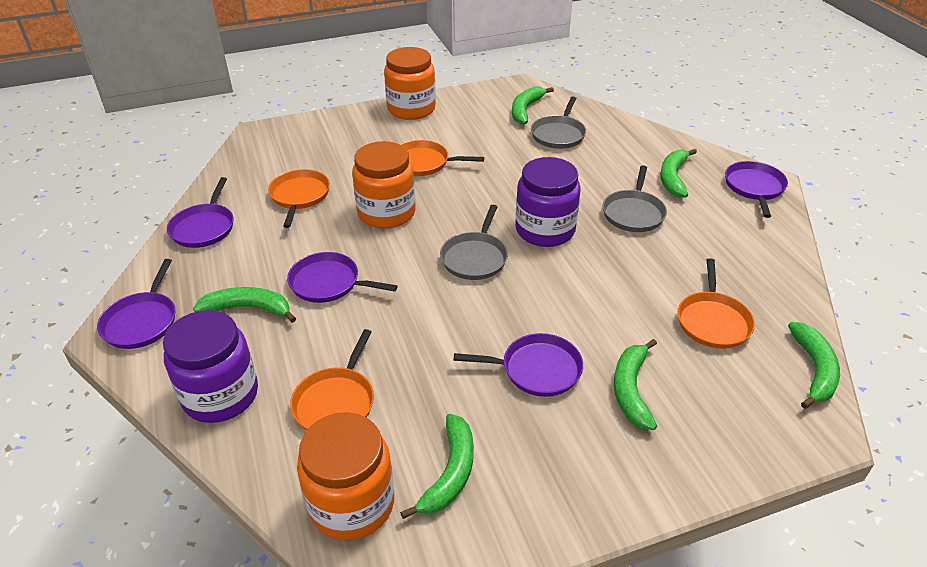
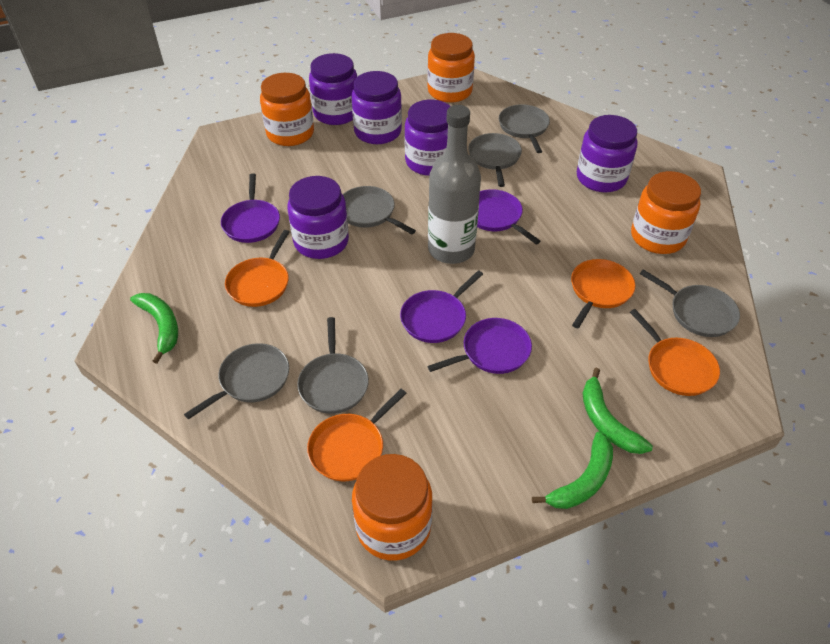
green banana: 6 -> 3
grey bottle: 0 -> 1
grey pan: 3 -> 6
orange jar: 3 -> 4
purple jar: 2 -> 5
purple pan: 5 -> 4

